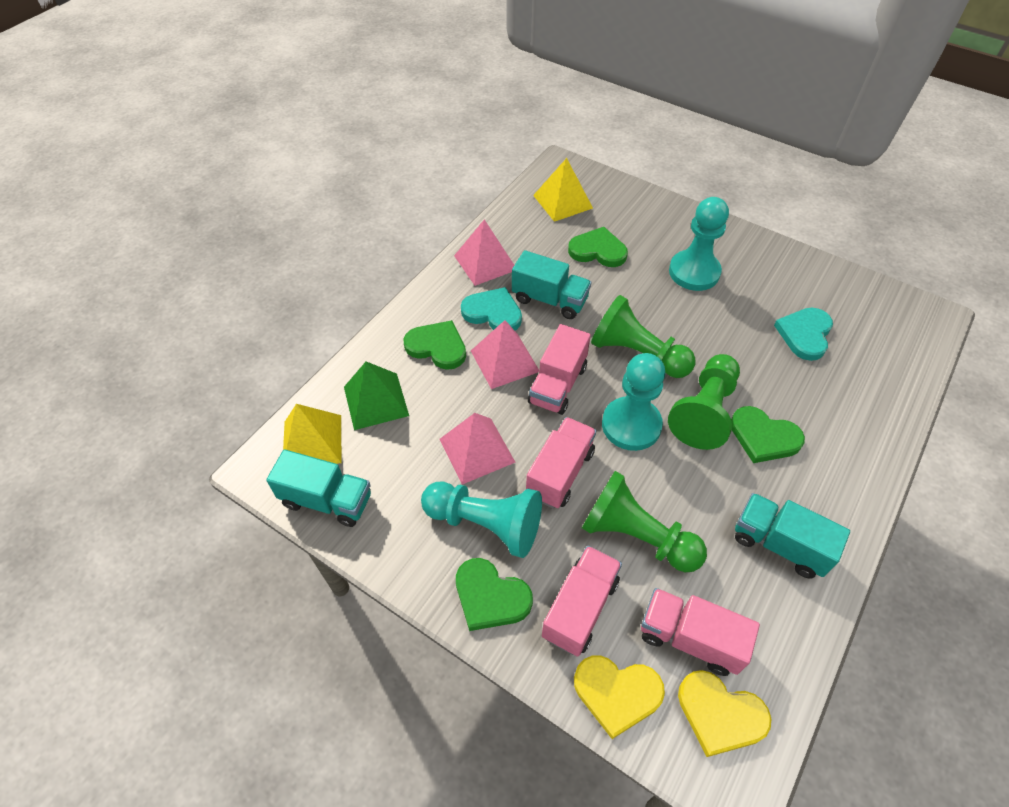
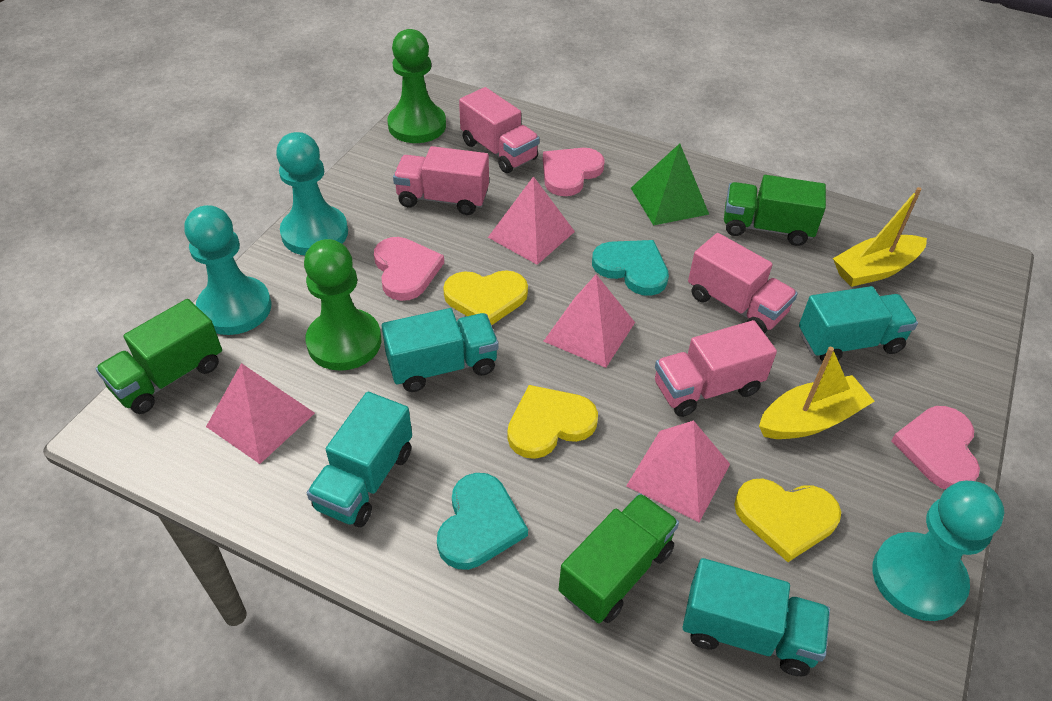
green heart: 4 -> 0
green pawn: 3 -> 2
green truck: 0 -> 3
pink heart: 0 -> 3
pink pyramid: 3 -> 4
turquoise truck: 3 -> 4
yellow boat: 0 -> 2
yellow heart: 2 -> 3
yellow pyramid: 2 -> 0

